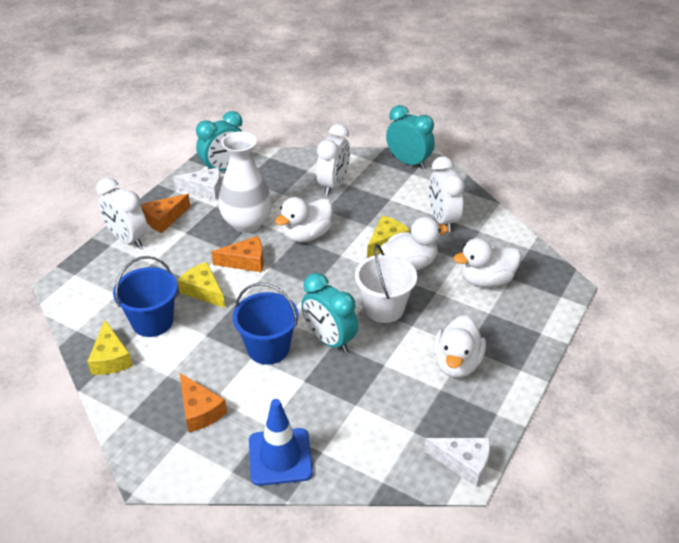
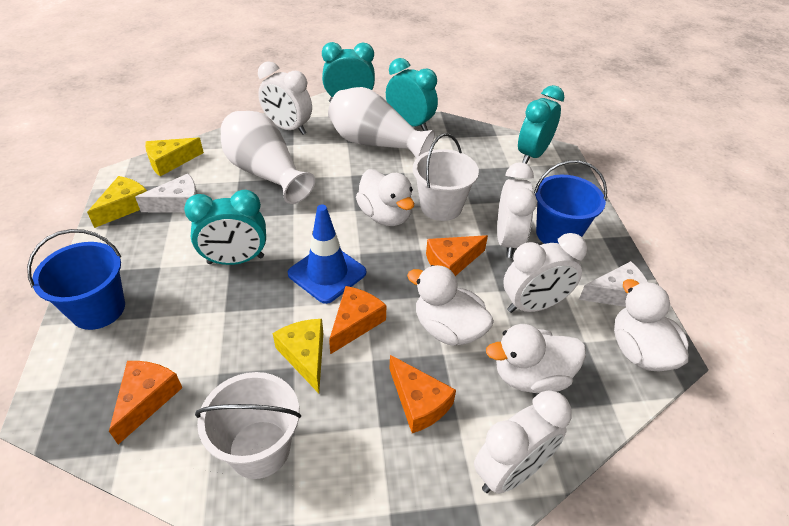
orange cheese: 3 -> 4
turquoise clock: 3 -> 4
white bucket: 1 -> 2
white clock: 3 -> 4
white vase: 1 -> 2

